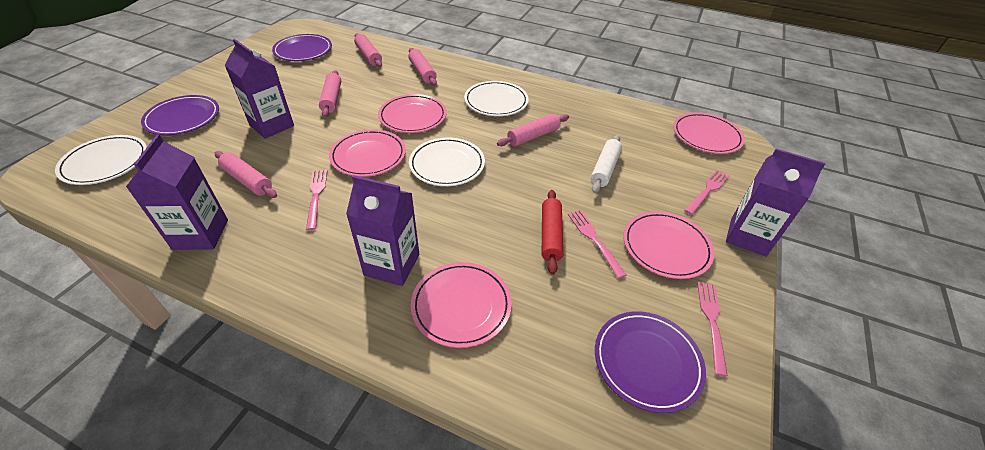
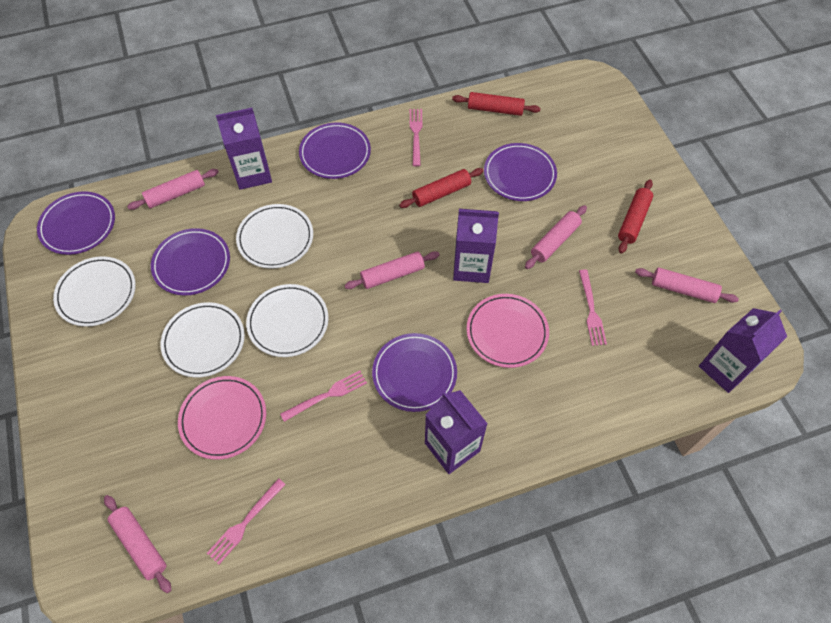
pink plate: 5 -> 2
purple plate: 3 -> 5
red rolling pin: 1 -> 3
white plate: 3 -> 4
white rolling pin: 1 -> 0

